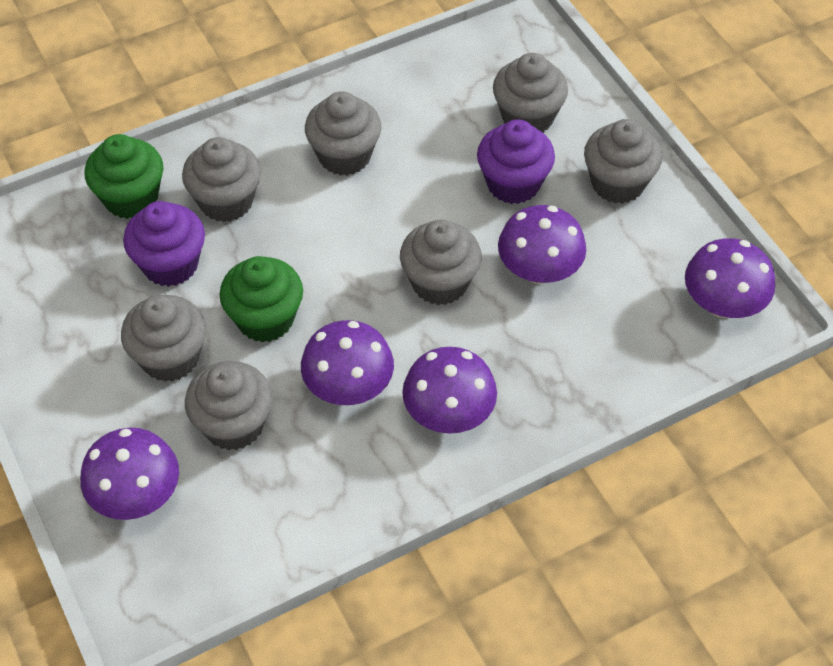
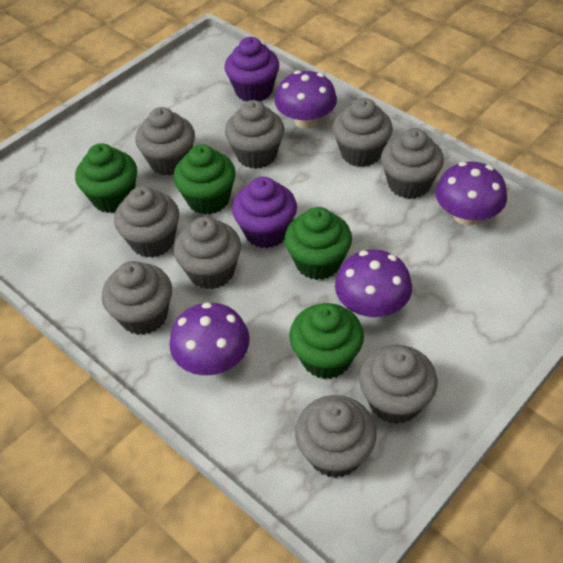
green cupcake: 2 -> 4
grey cupcake: 7 -> 9
purple mushroom: 5 -> 4

